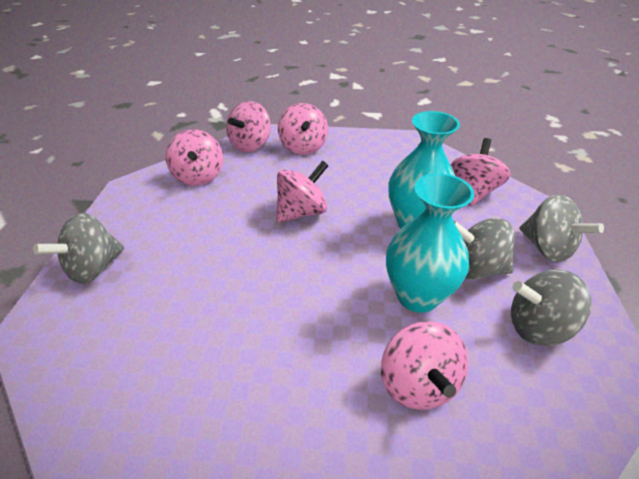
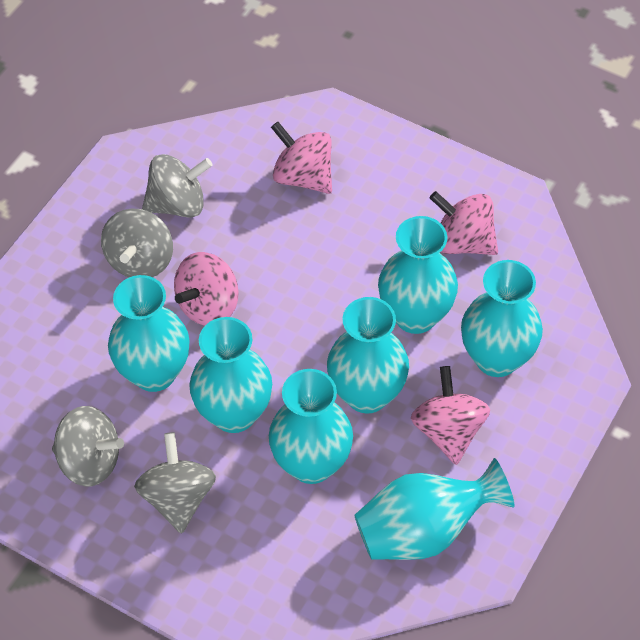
pink spinning top: 6 -> 4
turquoise vase: 2 -> 7

